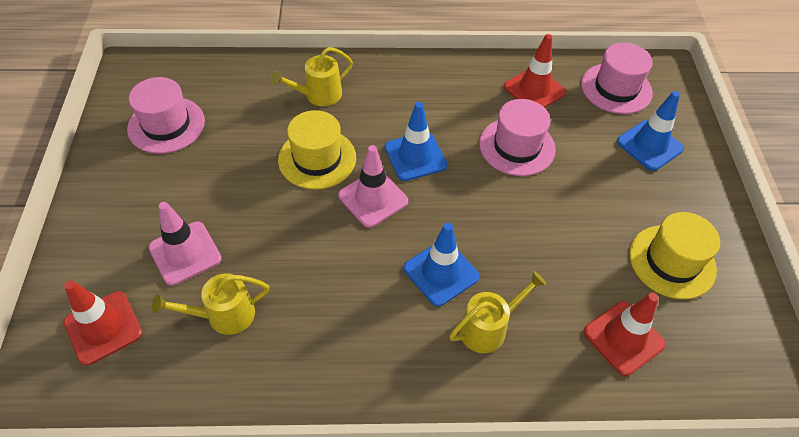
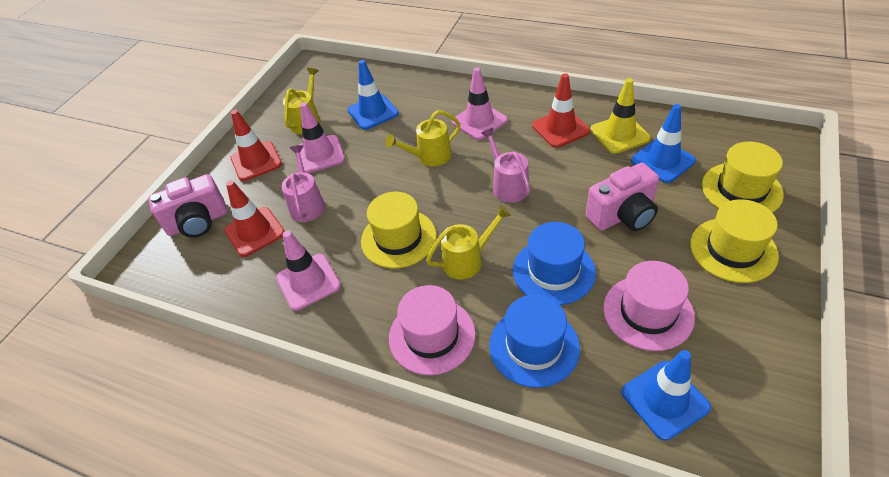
blue hat: 0 -> 2
pink camera: 0 -> 2
pink hat: 3 -> 2
pink traffic cone: 2 -> 3
pink watering can: 0 -> 2
yellow hat: 2 -> 3
yellow traffic cone: 0 -> 1

